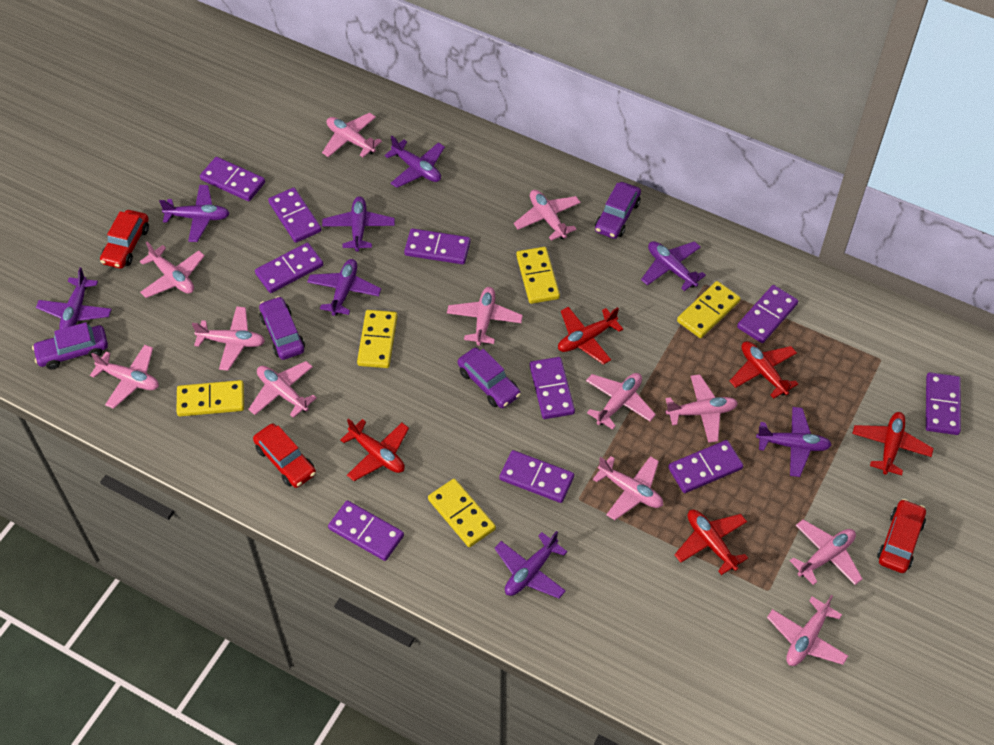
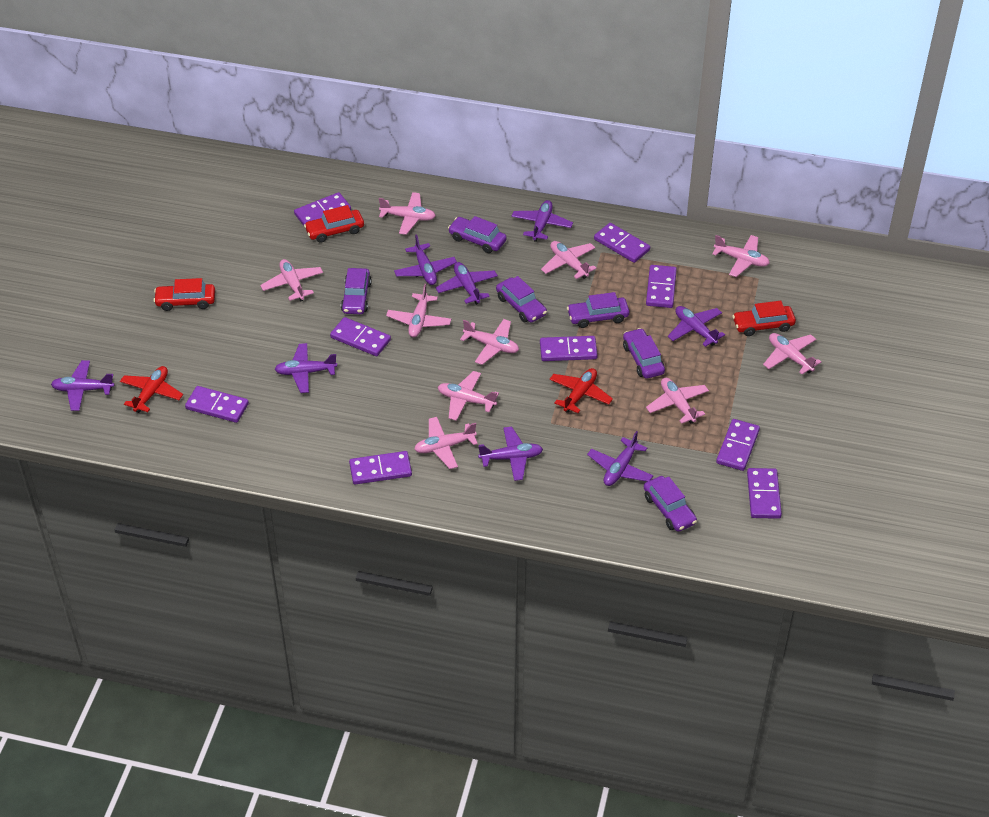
pink plane: 12 -> 10
purple car: 4 -> 6
purple domino: 10 -> 9
red plane: 5 -> 2
yellow domino: 5 -> 0

